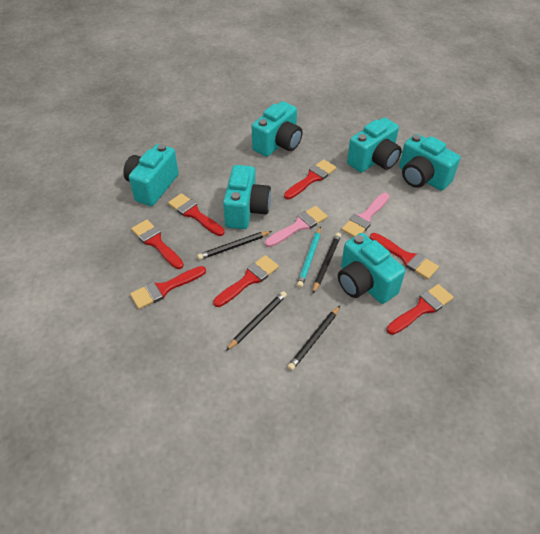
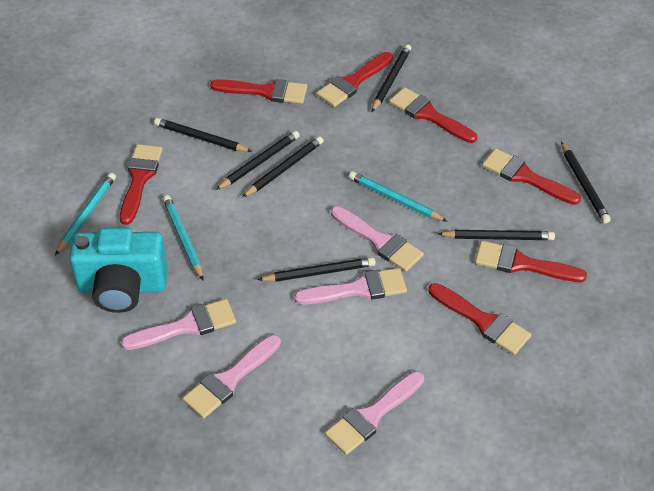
black pencil: 4 -> 7
pink brush: 2 -> 5
turquoise camera: 6 -> 1
turquoise pencil: 1 -> 3

